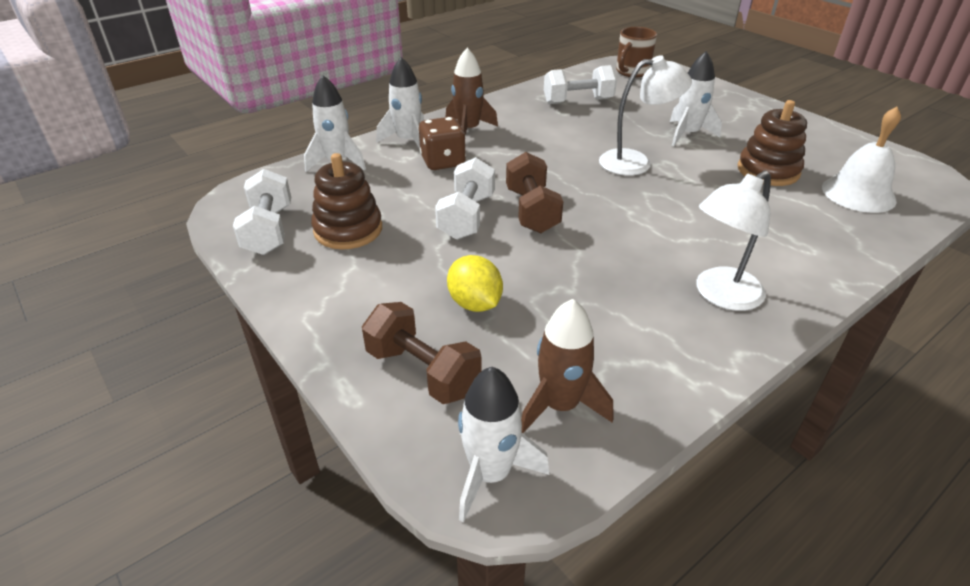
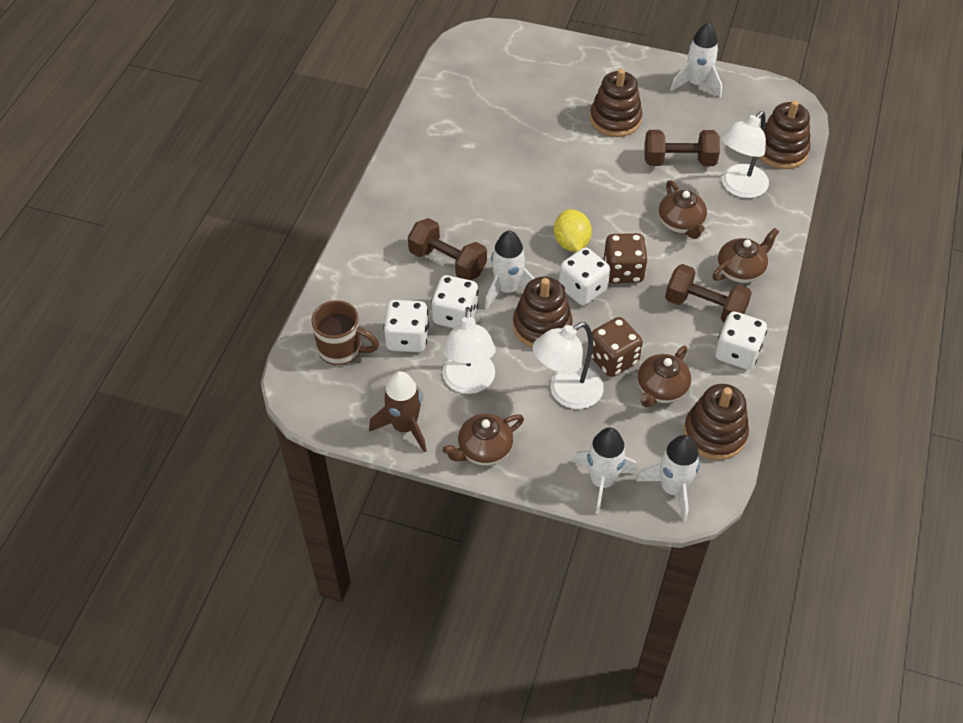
brown dice: 1 -> 2
brown dumbbell: 2 -> 3
brown rocket: 2 -> 1
brown stacking toy: 2 -> 4
brown teapot: 0 -> 4
white bell: 1 -> 0
white dice: 0 -> 4
white dumbbell: 3 -> 0
white lamp: 2 -> 3

